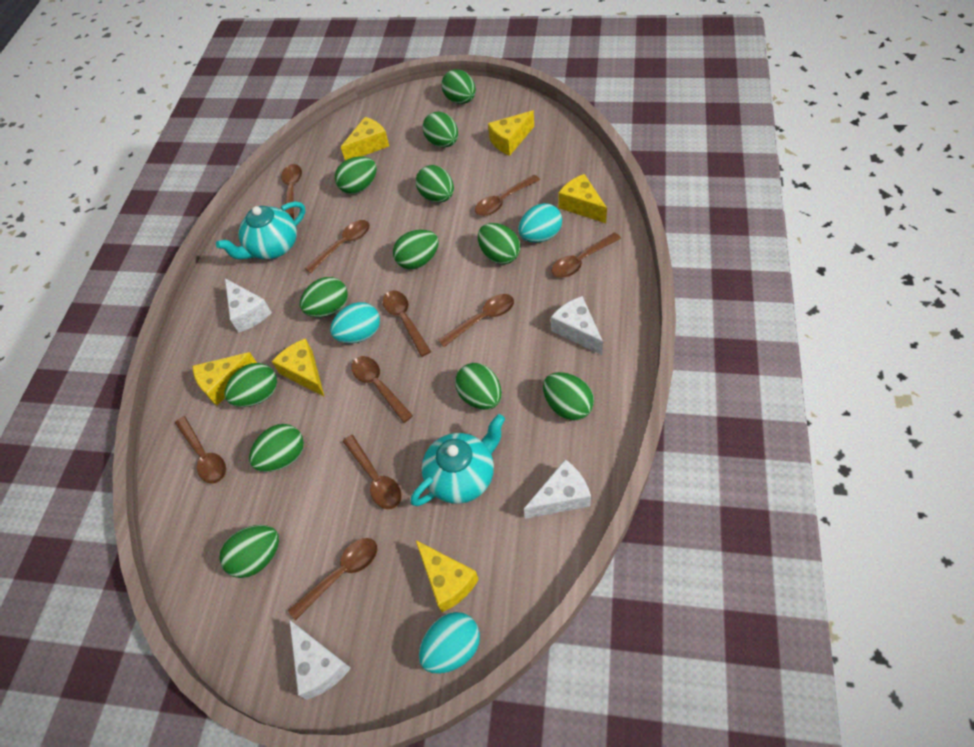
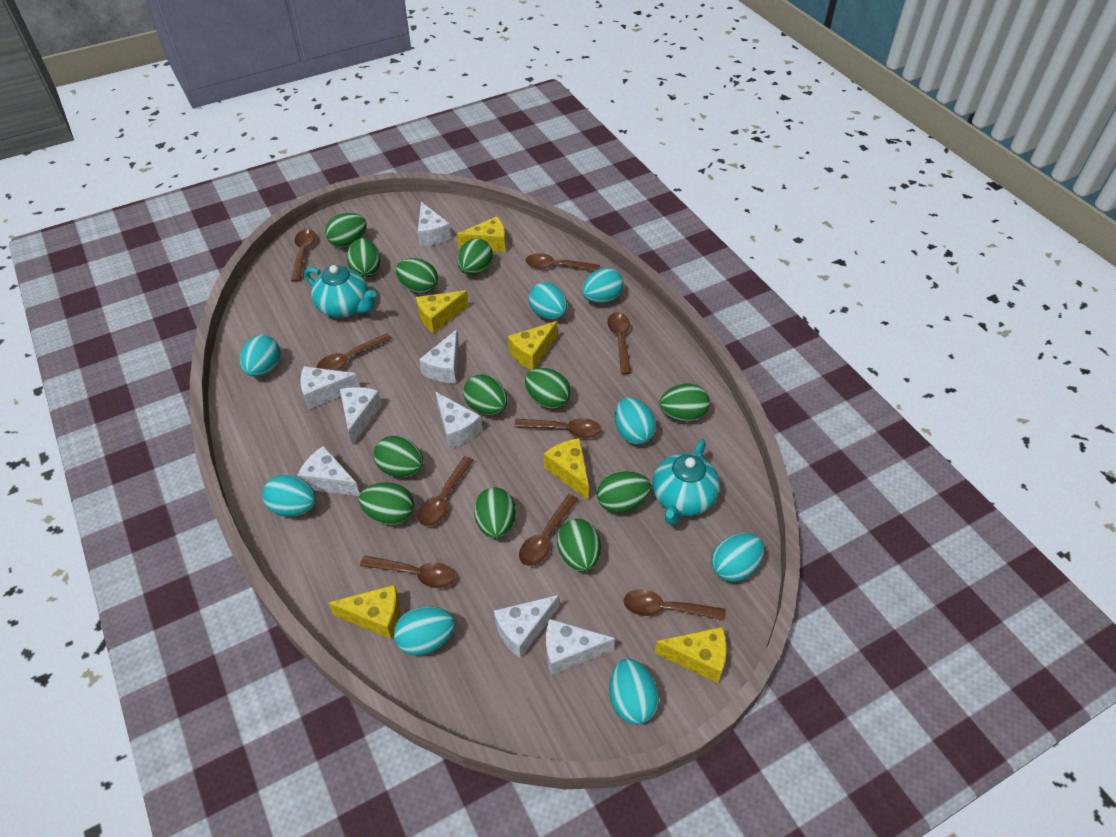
brown spoon: 10 -> 9
turquoise egg: 3 -> 8
white cheese: 4 -> 8

